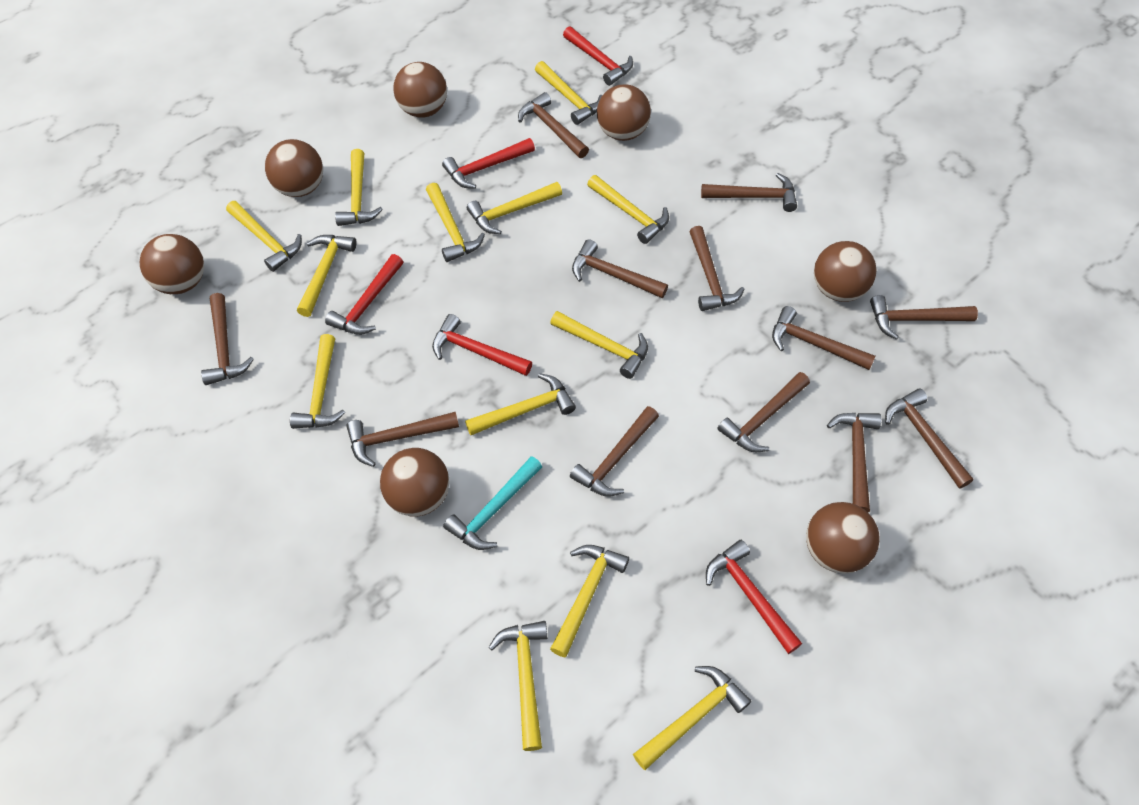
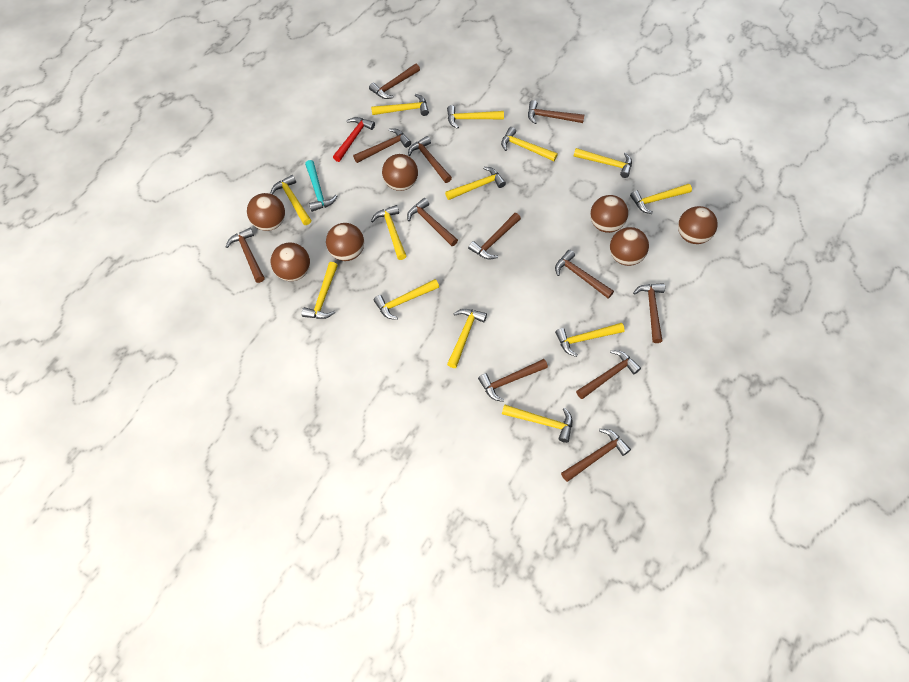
red hammer: 5 -> 1

